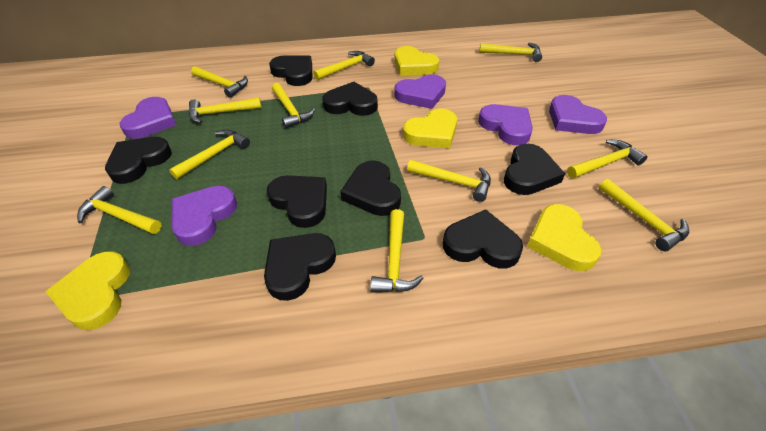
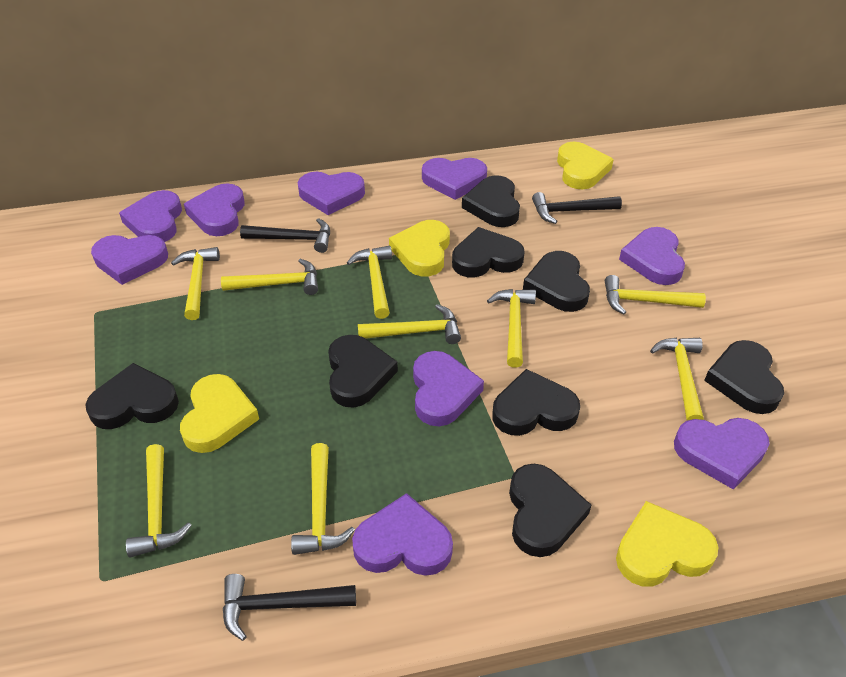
black hammer: 0 -> 3
purple heart: 5 -> 9
yellow hammer: 11 -> 9

